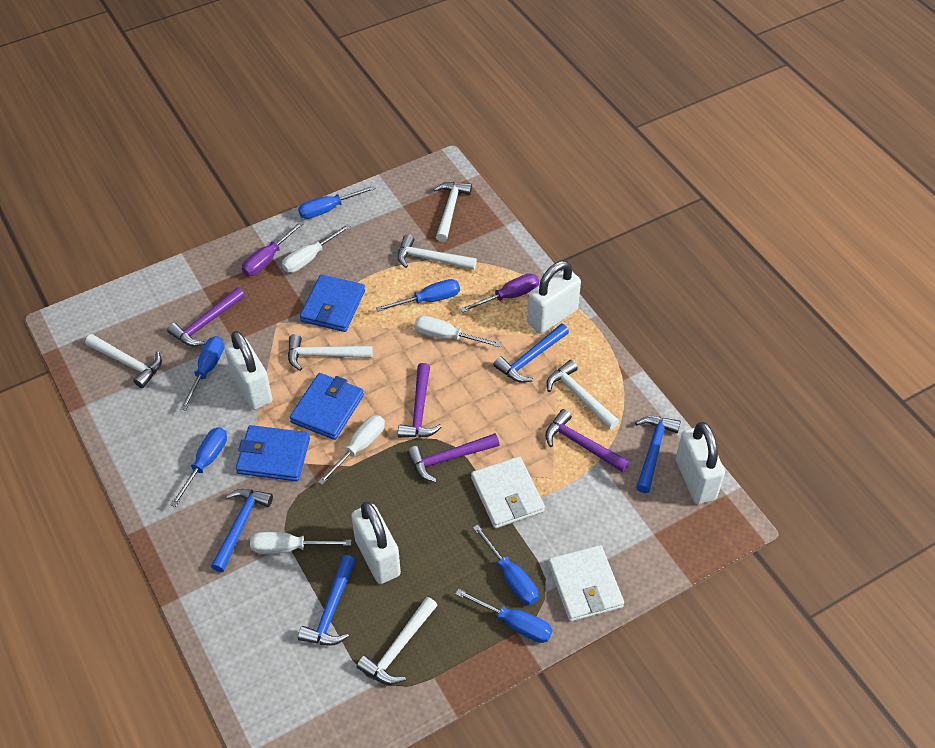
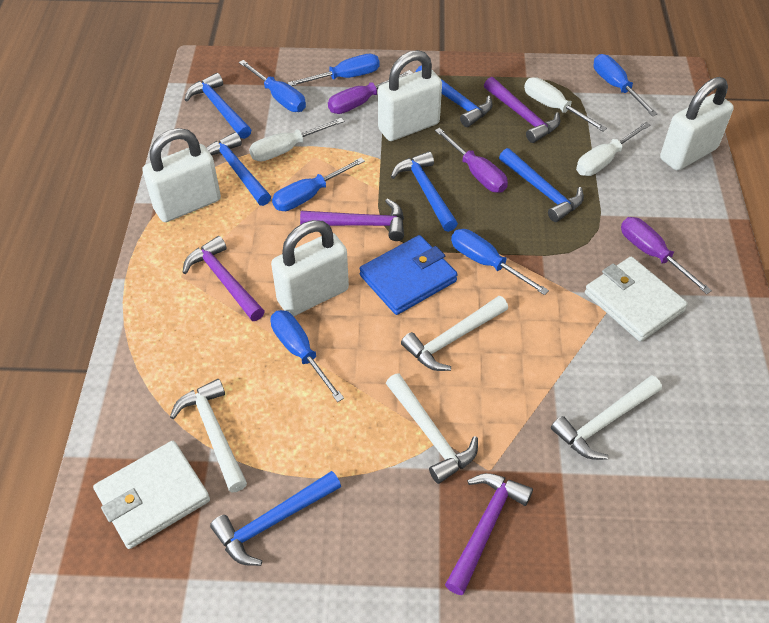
blue hammer: 4 -> 6
blue wallet: 3 -> 1
purple screwdriver: 2 -> 3
white hammer: 6 -> 4
white screwdriver: 4 -> 3

